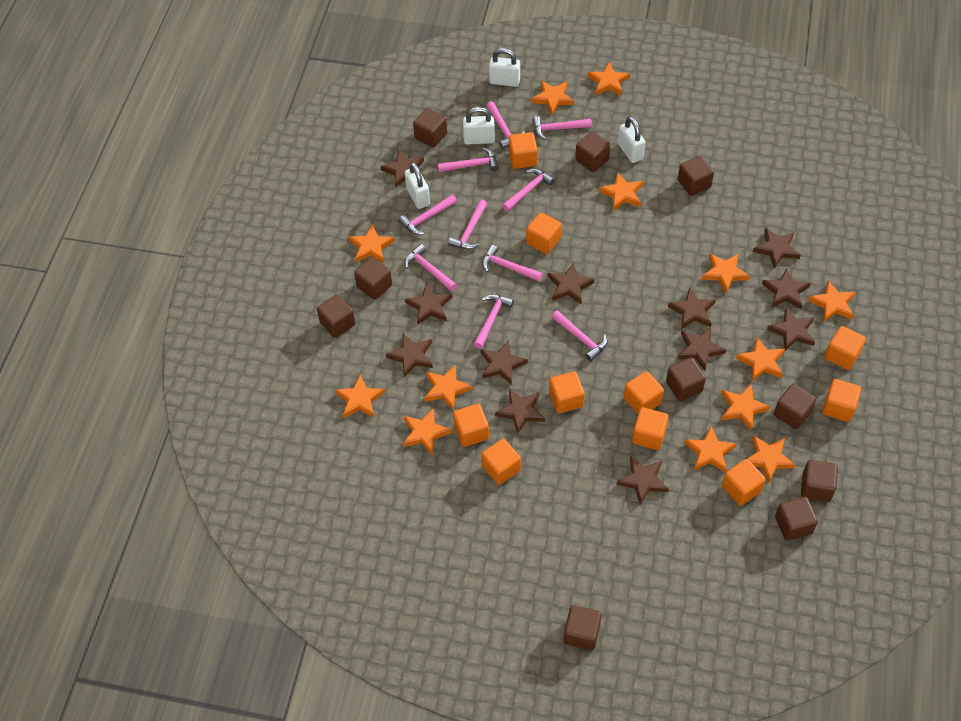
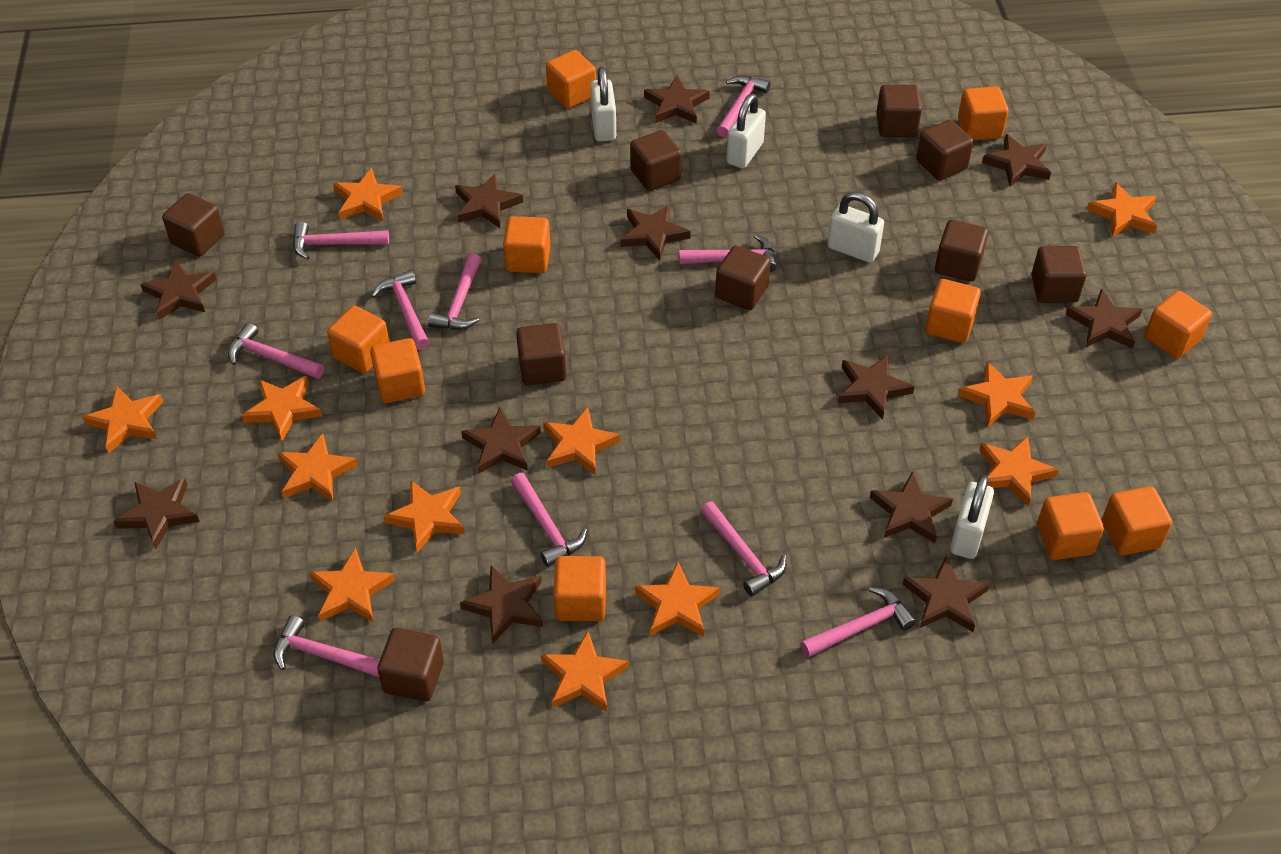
brown cube: 10 -> 9
orange star: 13 -> 12

